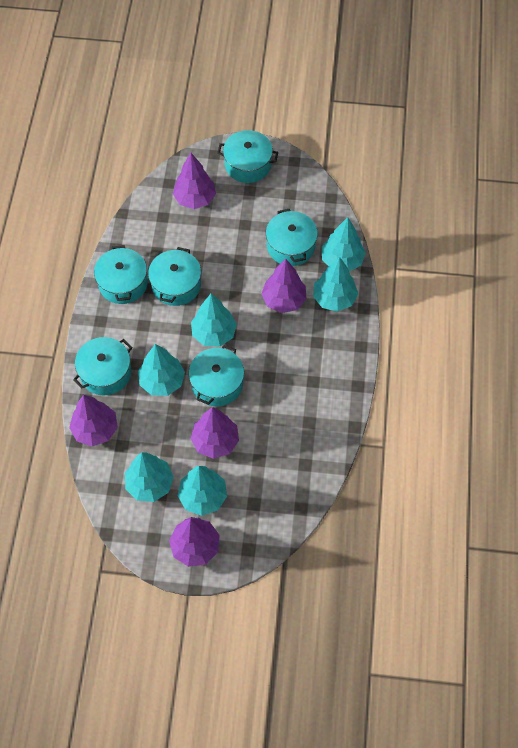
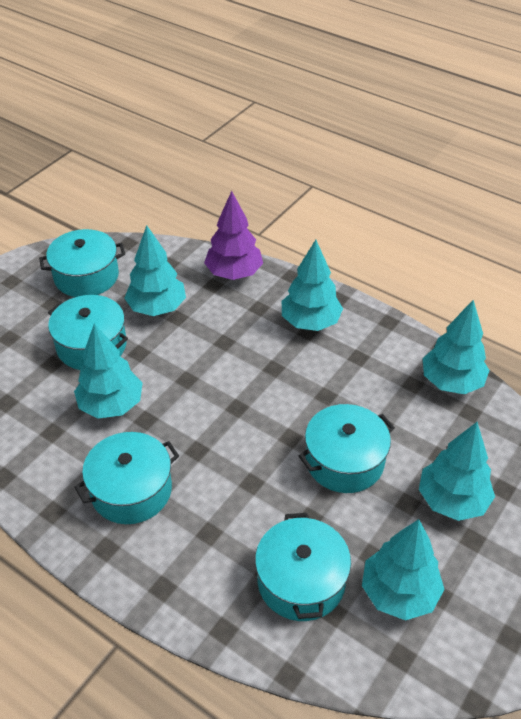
purple tree: 5 -> 1
turquoise pot: 6 -> 5

